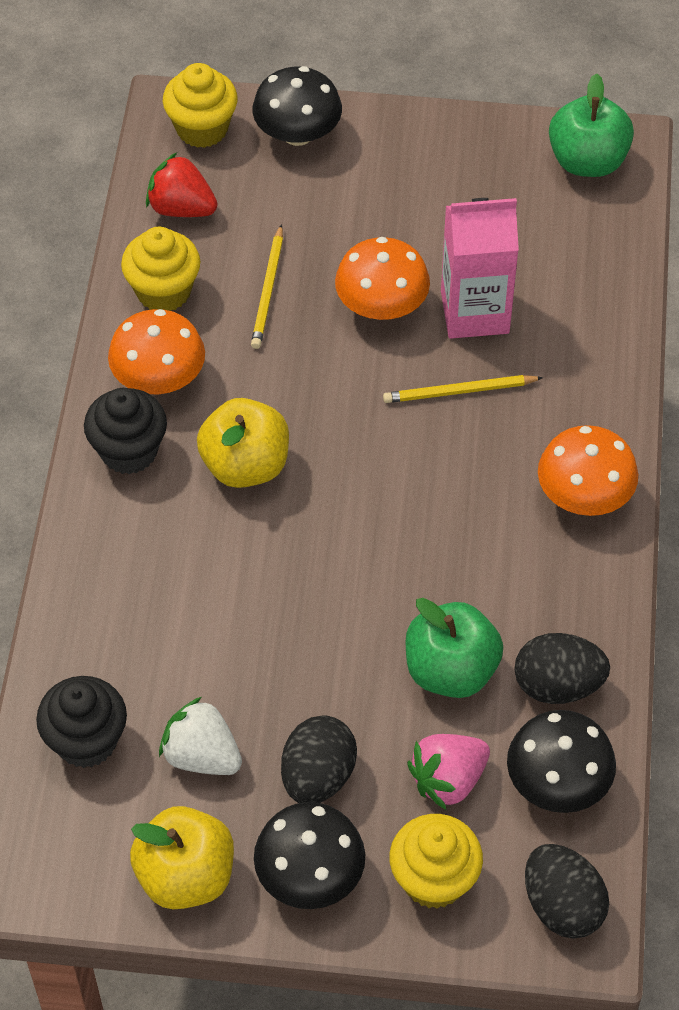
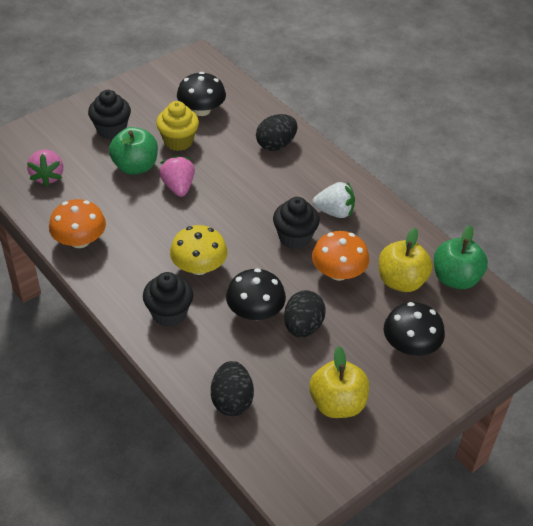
black cupcake: 2 -> 3
orange mushroom: 3 -> 2
pink carton: 1 -> 0
pink strawberry: 1 -> 2
red strawberry: 1 -> 0
yellow cupcake: 3 -> 1
yellow mushroom: 0 -> 1
yellow pencil: 2 -> 0

